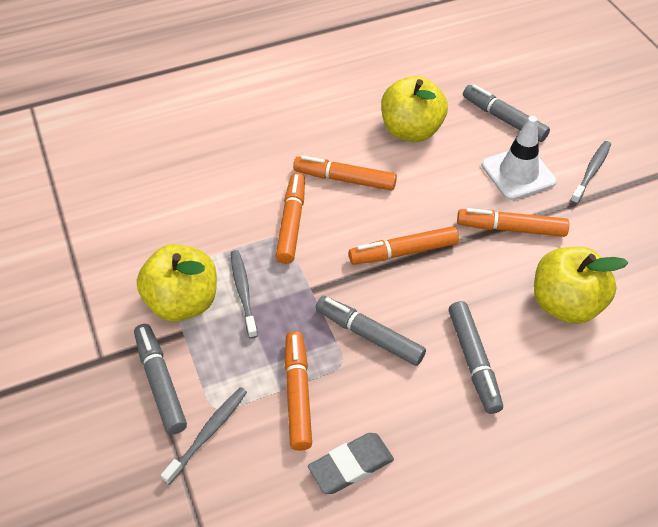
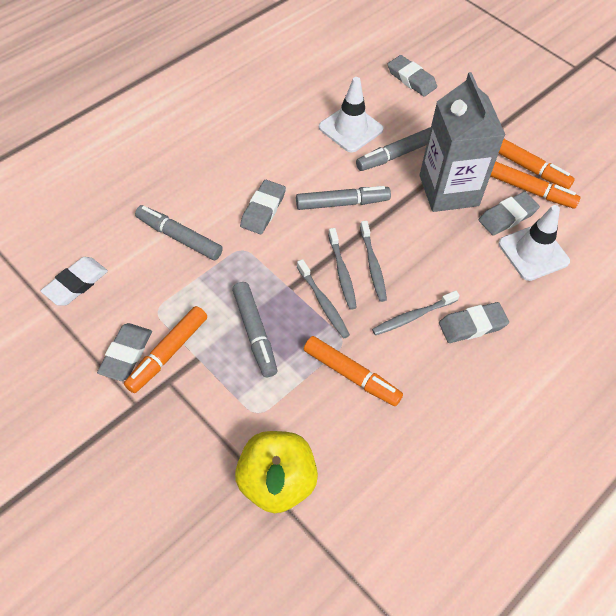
grey carton: 0 -> 1
grey eraser: 1 -> 5
grey toothbrush: 3 -> 4
orange marker: 5 -> 4
white eraser: 0 -> 1
white traffic cone: 1 -> 2
yellow apple: 3 -> 1

